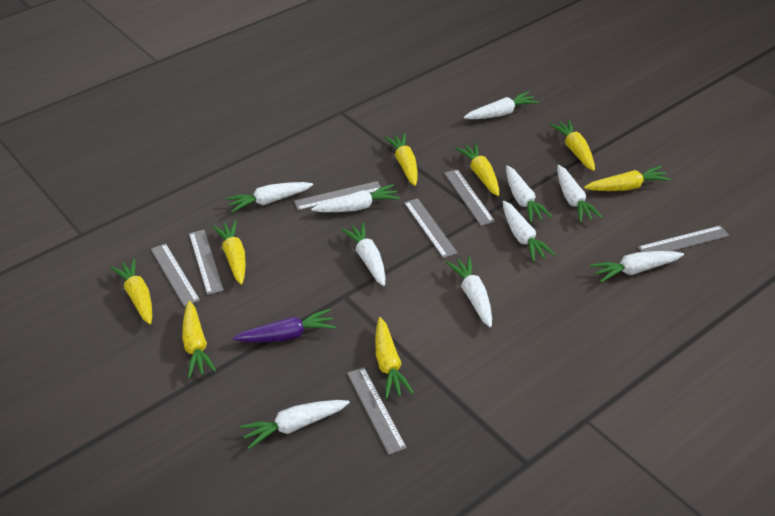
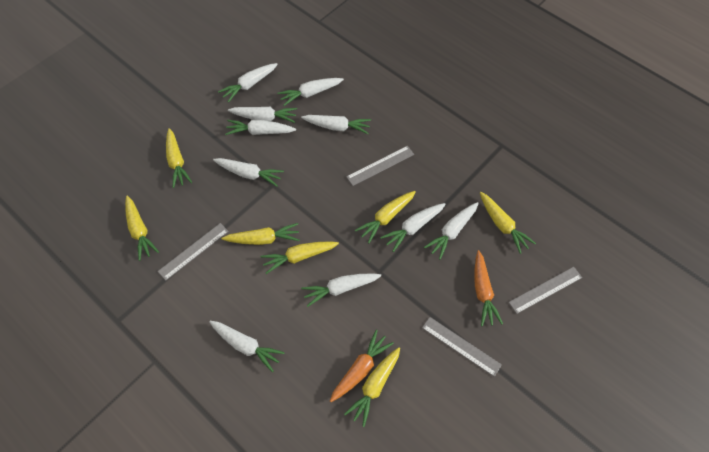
grey ruler: 7 -> 4
orange carrot: 0 -> 2
purple carrot: 1 -> 0
yellow carrot: 8 -> 7

